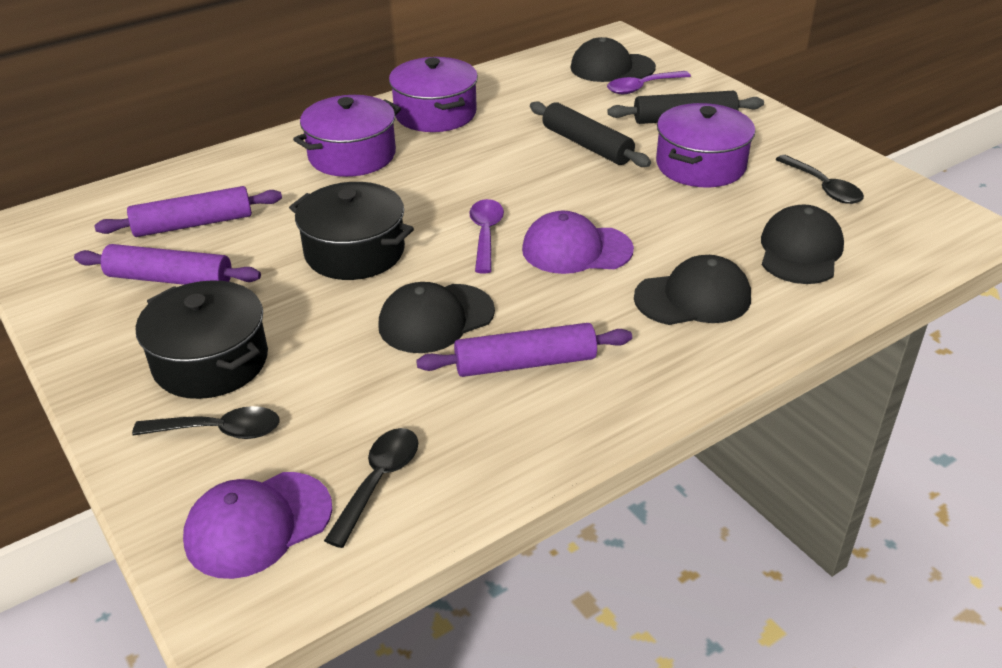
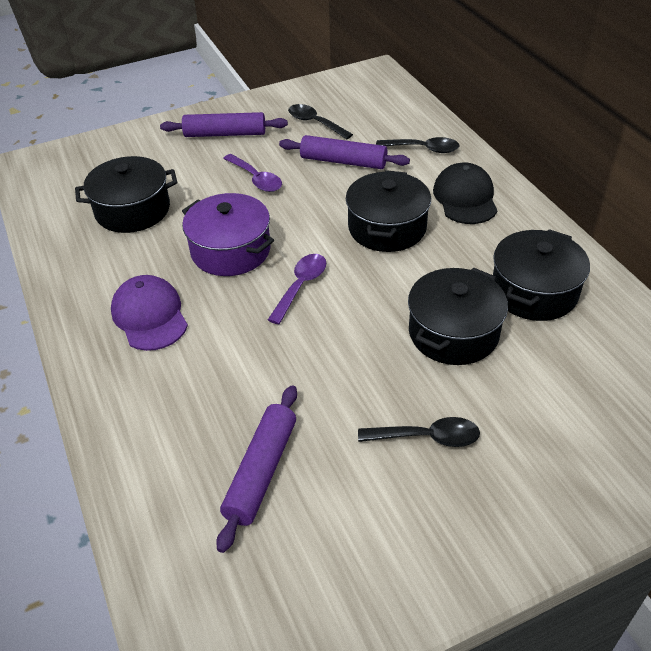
black cap: 4 -> 1
black pot: 2 -> 4
black rolling pin: 2 -> 0
purple cap: 2 -> 1
purple pot: 3 -> 1

